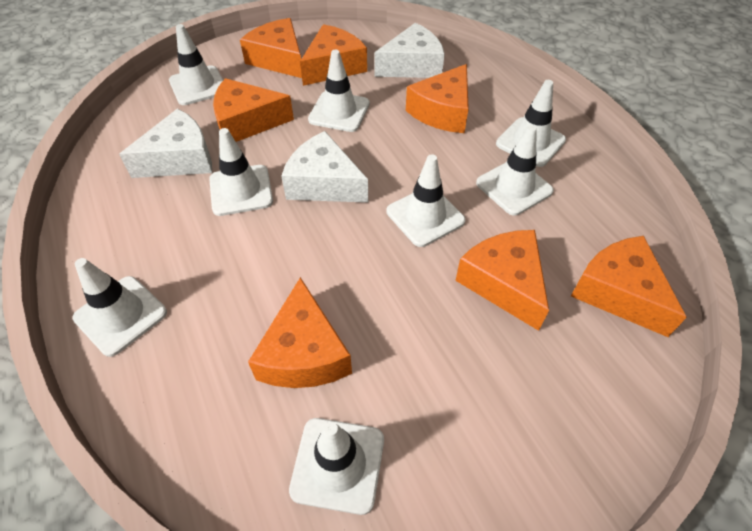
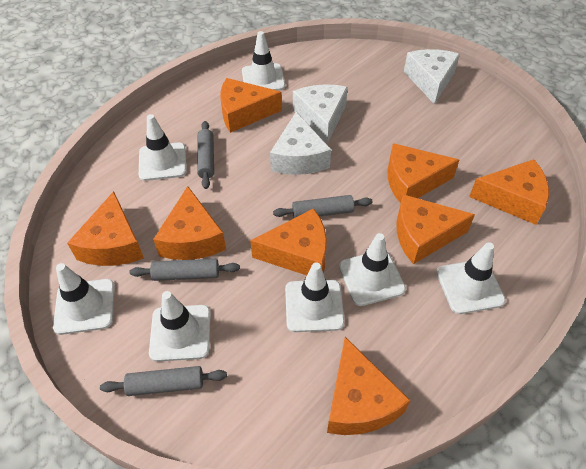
grey rolling pin: 0 -> 4
orange cheese: 7 -> 8
white traffic cone: 8 -> 7

